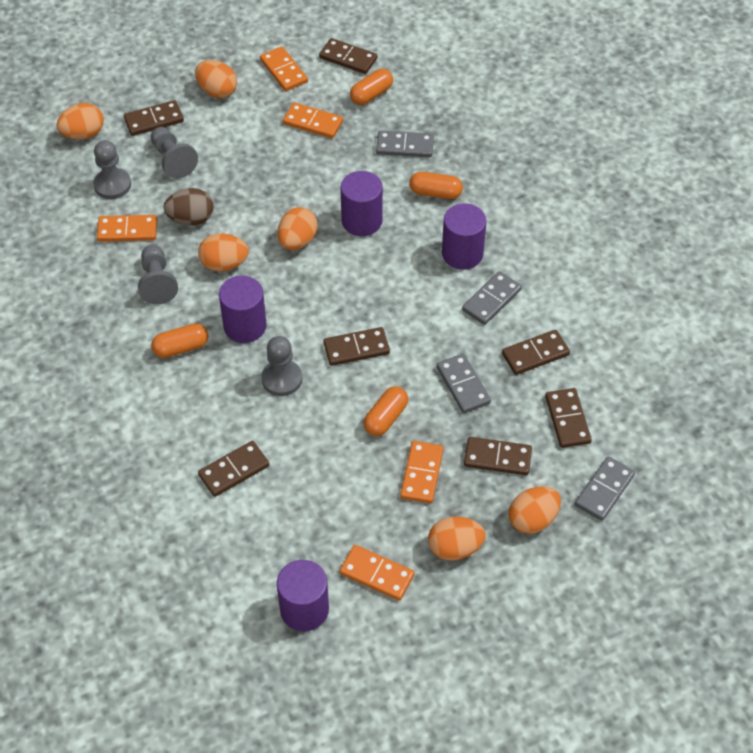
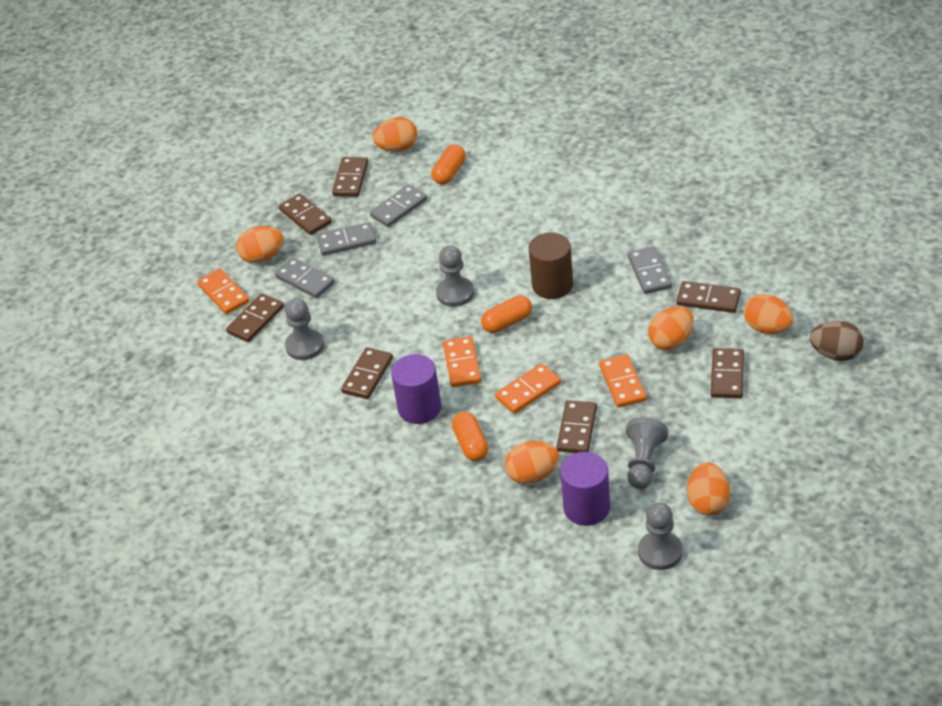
brown cylinder: 0 -> 1
orange capsule: 4 -> 3
orange domino: 5 -> 4
purple cylinder: 4 -> 2

